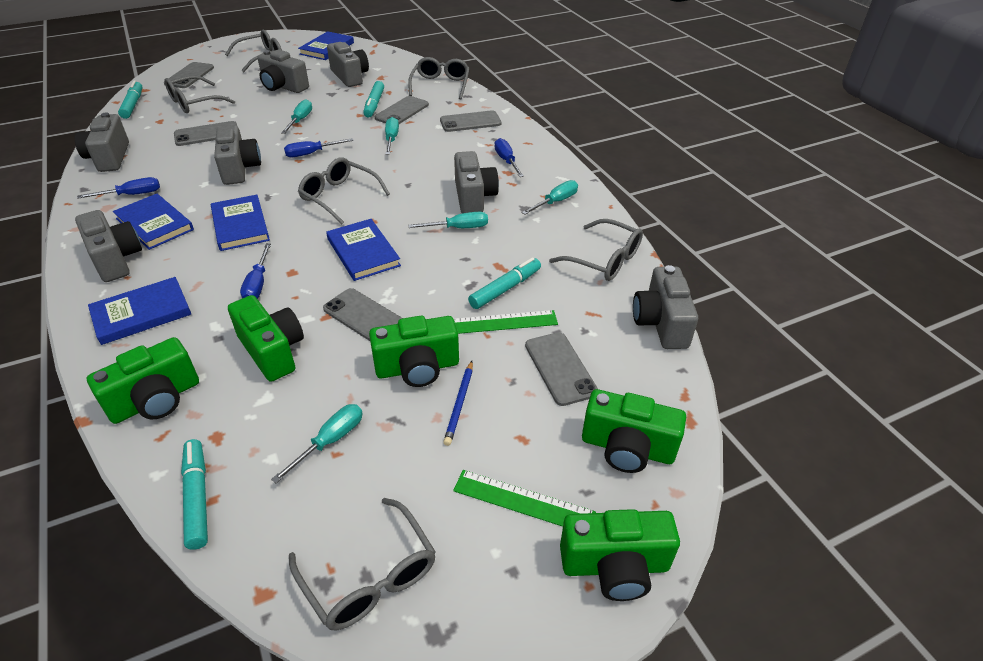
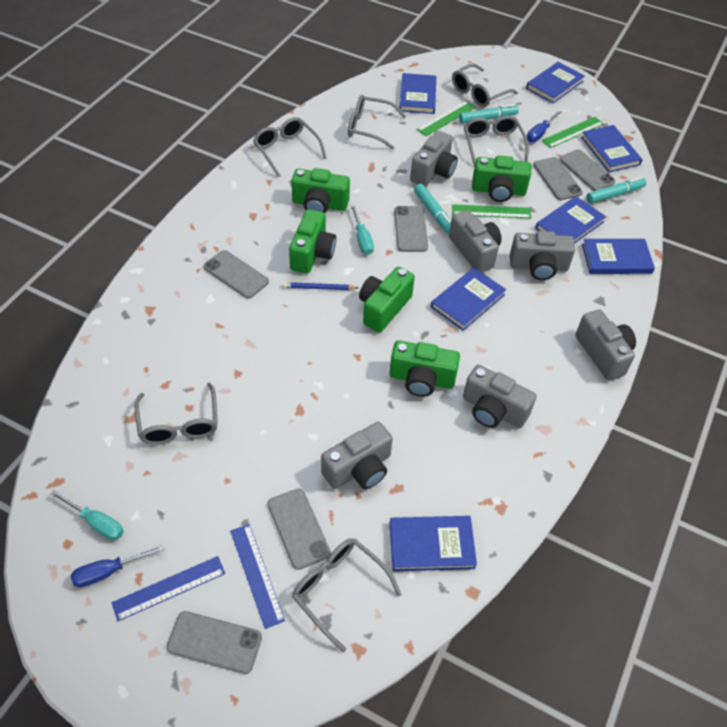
blue book: 5 -> 7
blue ruler: 0 -> 2
blue screwdriver: 4 -> 2
green ruler: 2 -> 3
grey camera: 7 -> 6
turquoise marker: 4 -> 3
turquoise screwdriver: 5 -> 2

